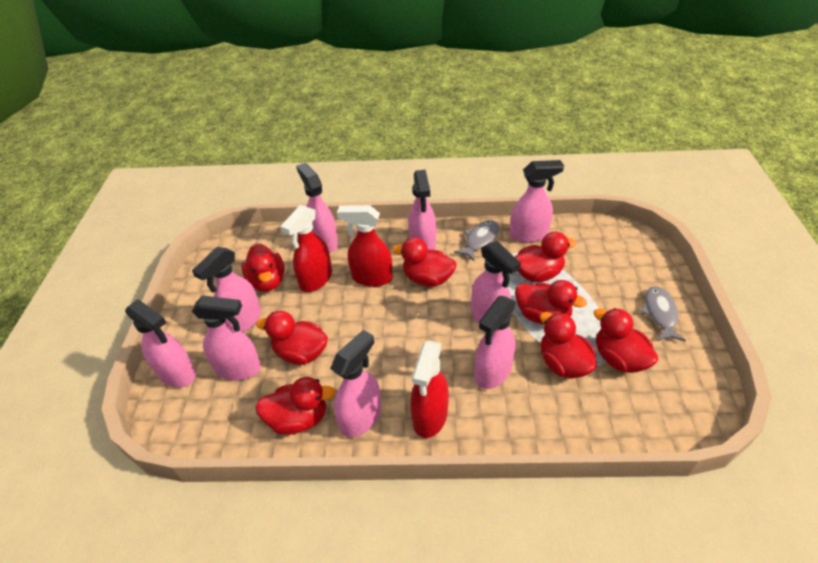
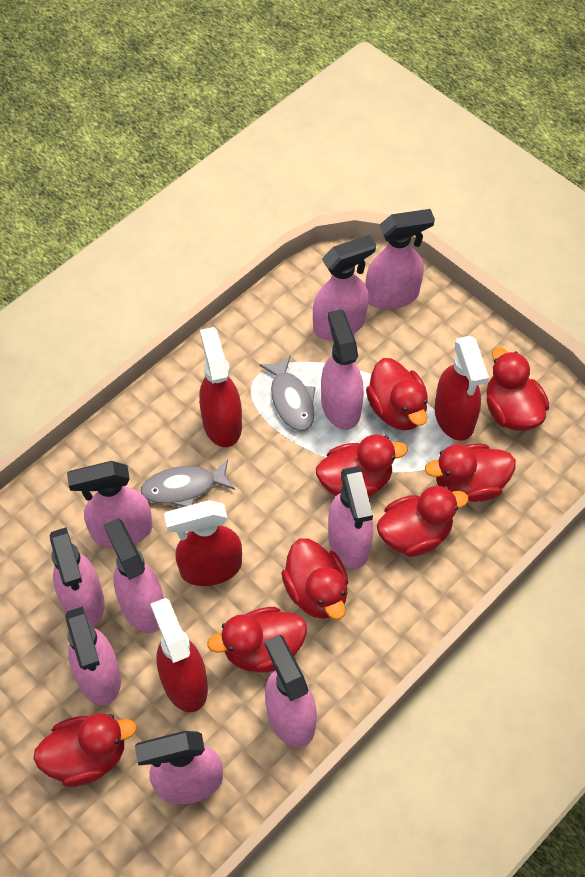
pink spray bottle: 9 -> 10
red spray bottle: 3 -> 4

